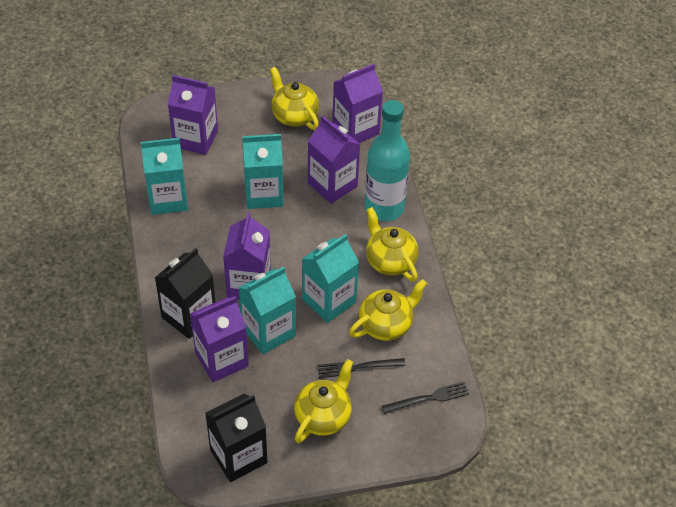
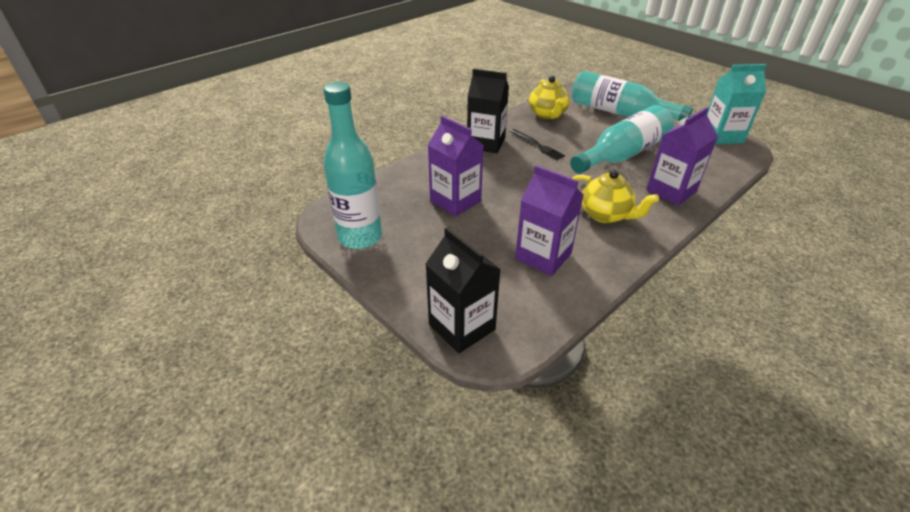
black fork: 2 -> 1
purple carton: 5 -> 3
turquoise bottle: 1 -> 3
turquoise carton: 4 -> 1
yellow teapot: 4 -> 2

